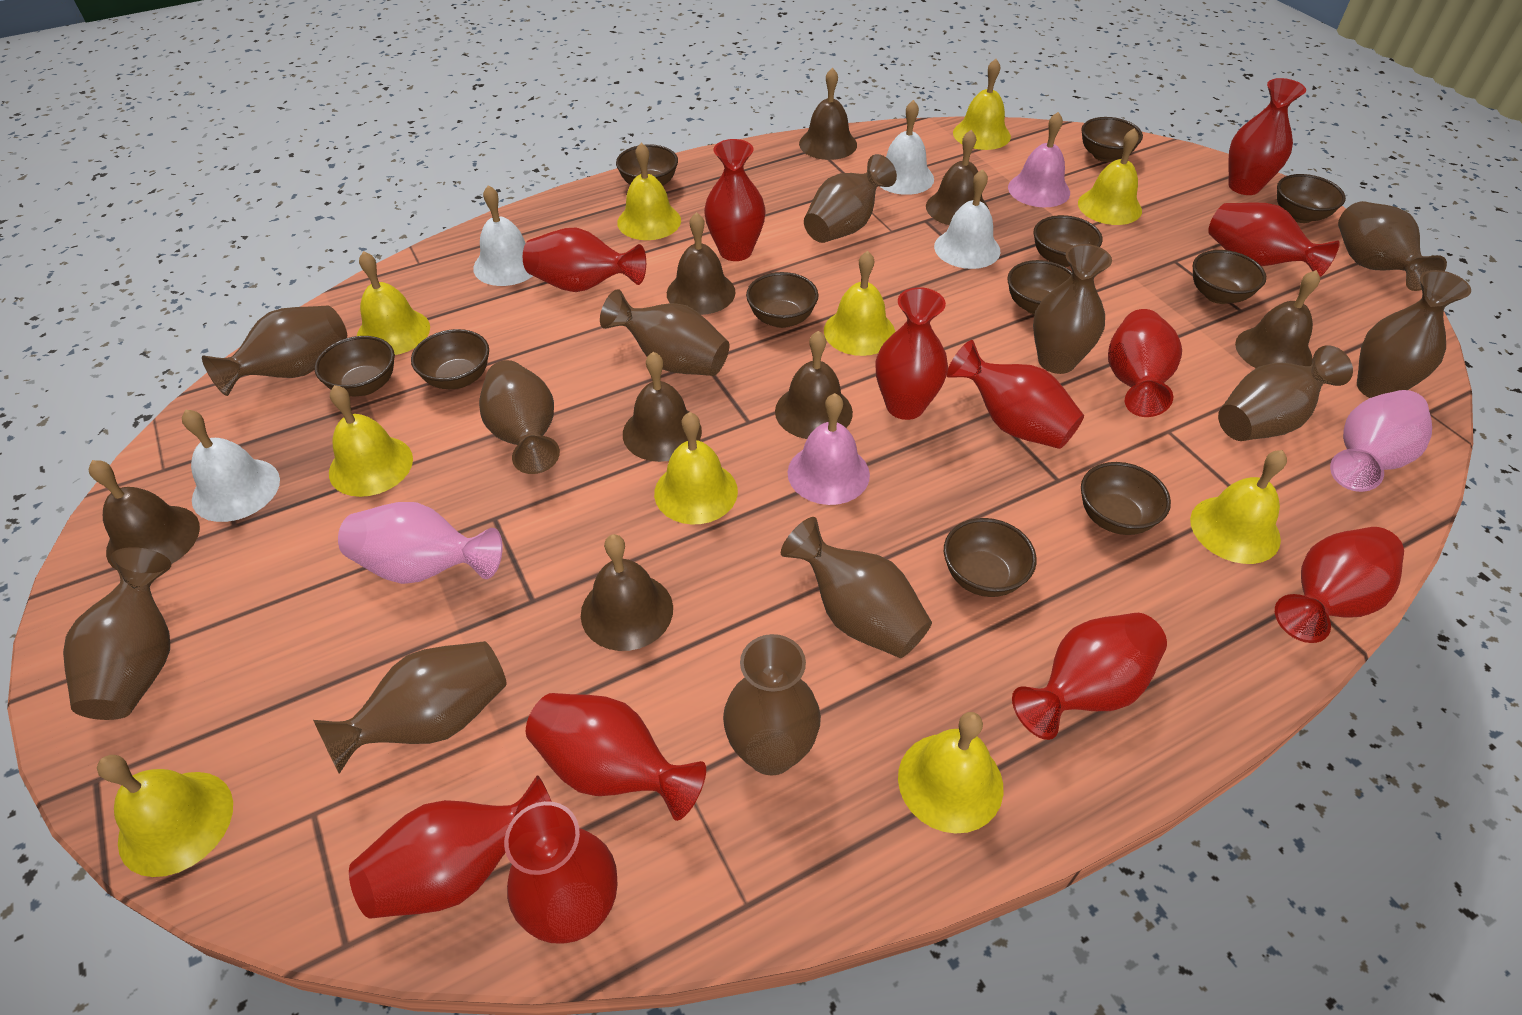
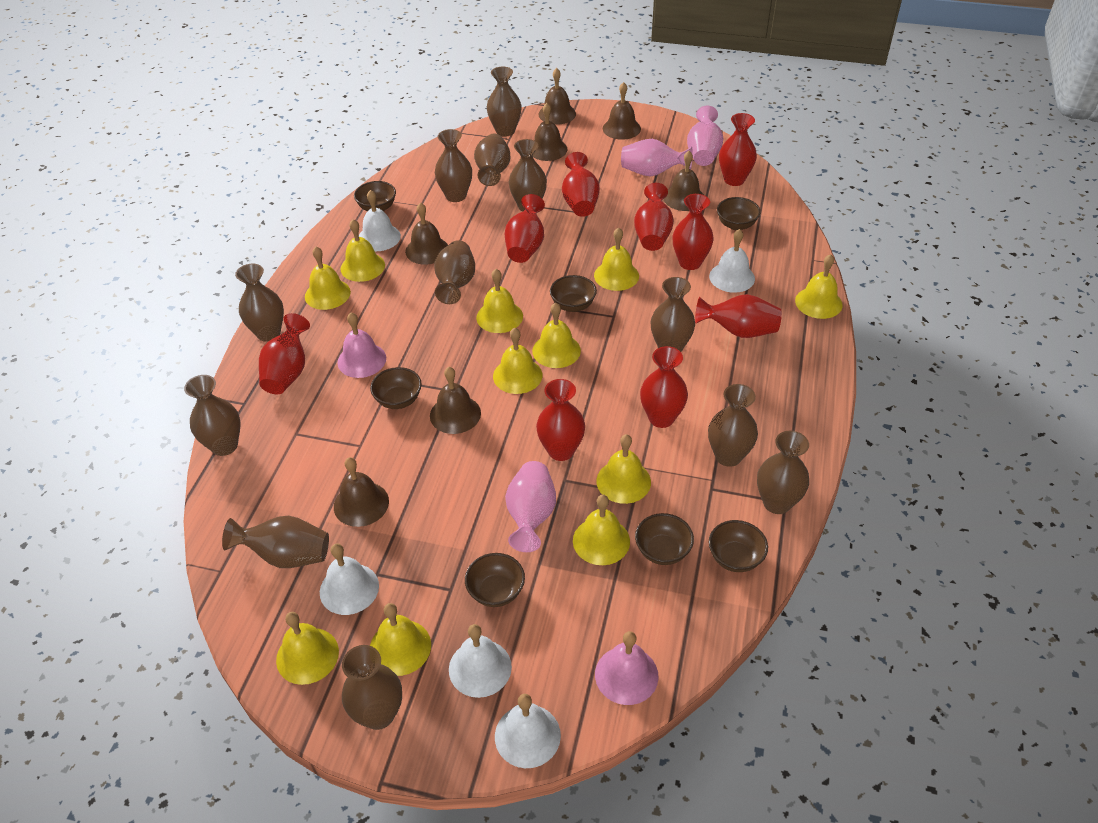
brown bell: 8 -> 7
brown bowl: 11 -> 7
pink vase: 2 -> 3
red vase: 12 -> 9
white bell: 4 -> 5
yellow bell: 10 -> 11

